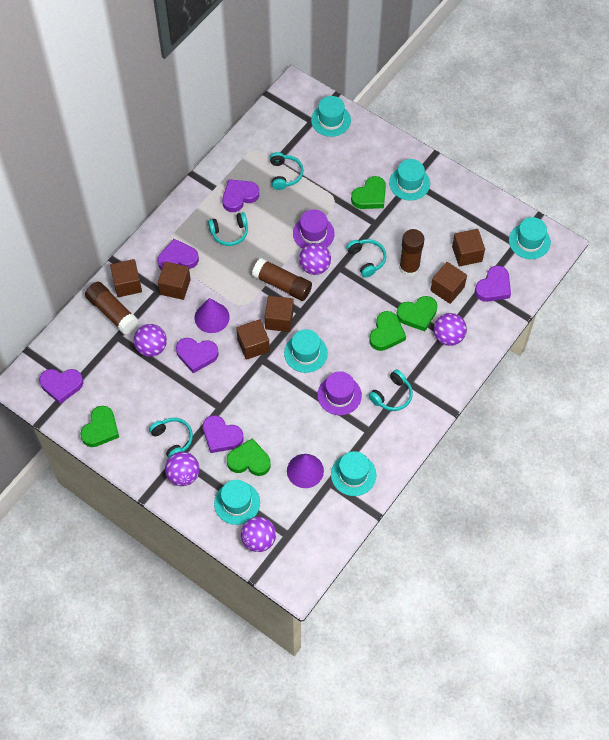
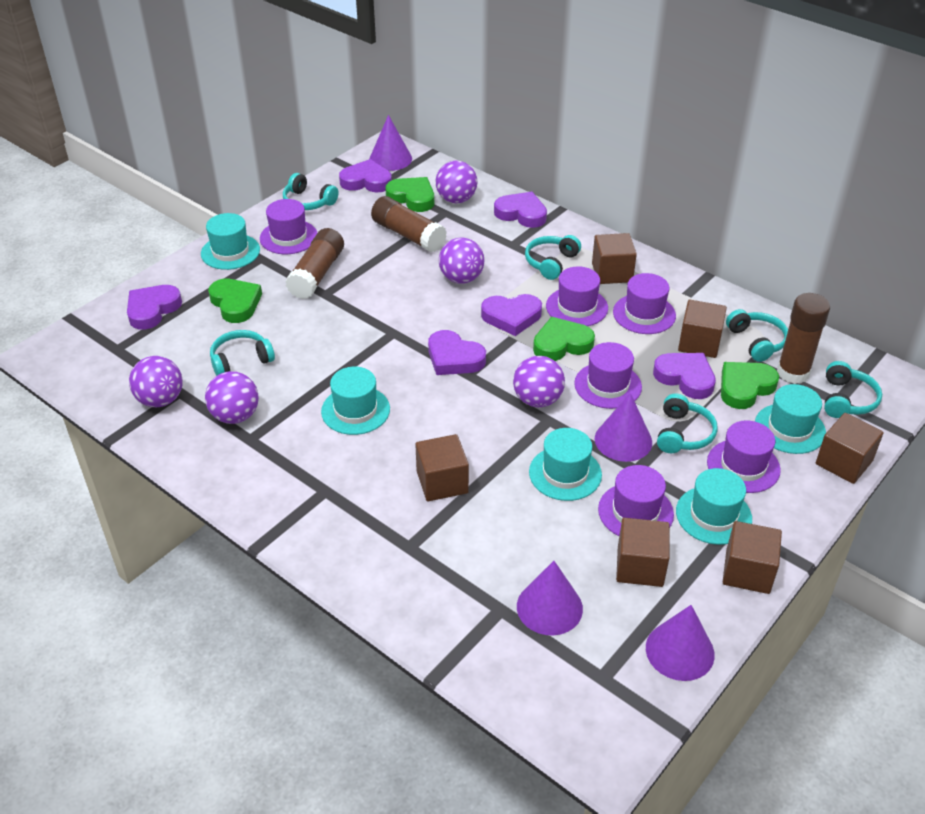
green heart: 5 -> 4
purple cone: 2 -> 4
purple hat: 2 -> 6
turquoise hat: 6 -> 5
turquoise headphones: 5 -> 6

